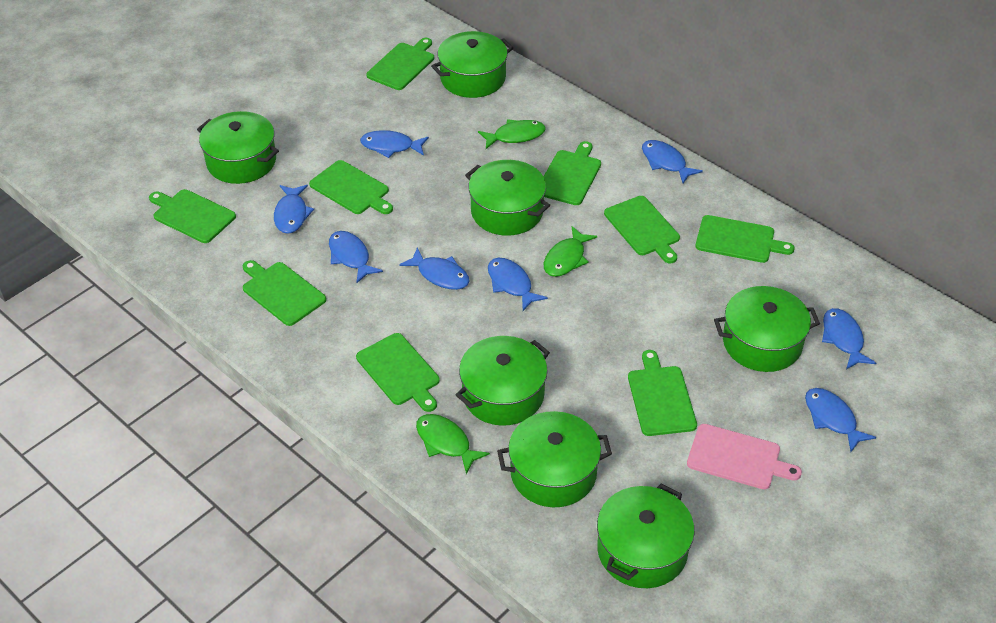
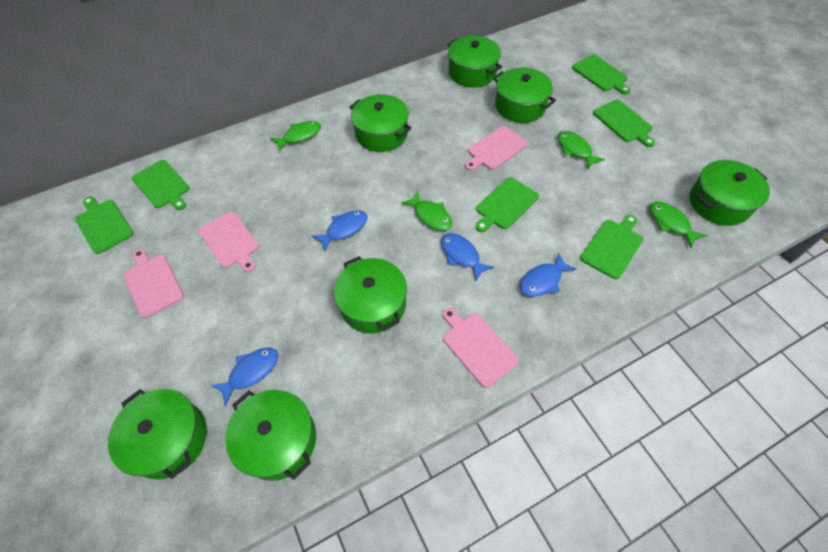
blue fish: 8 -> 4
green cutting board: 9 -> 6
green fish: 3 -> 4
pink cutting board: 1 -> 4

